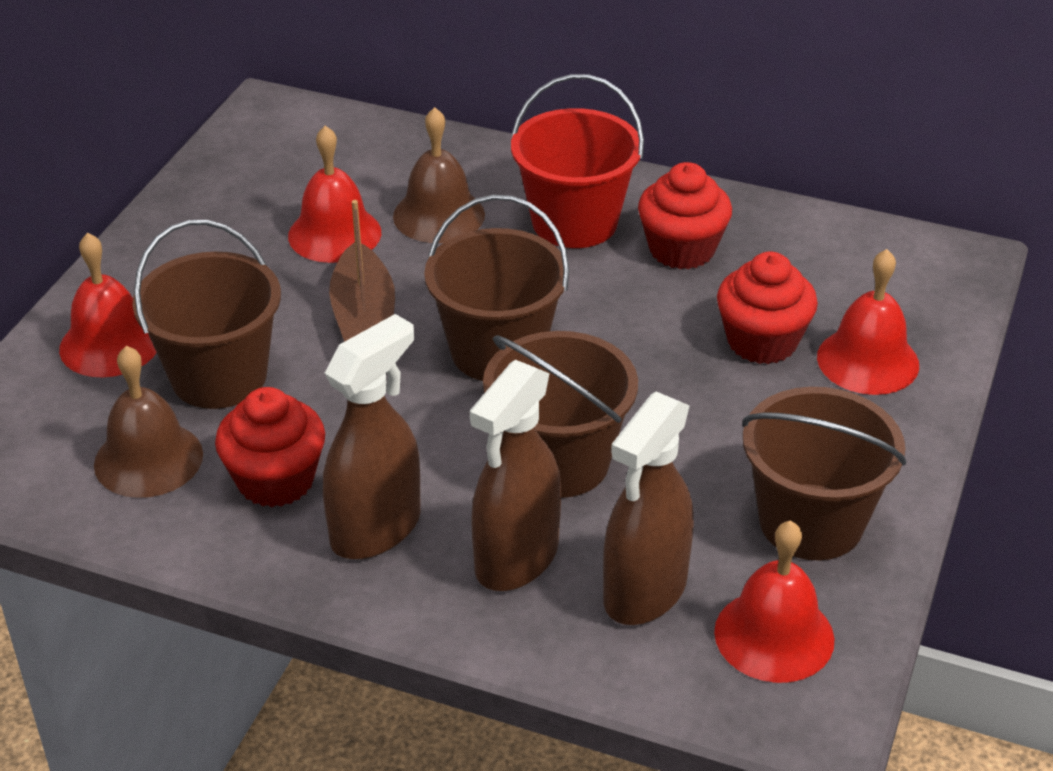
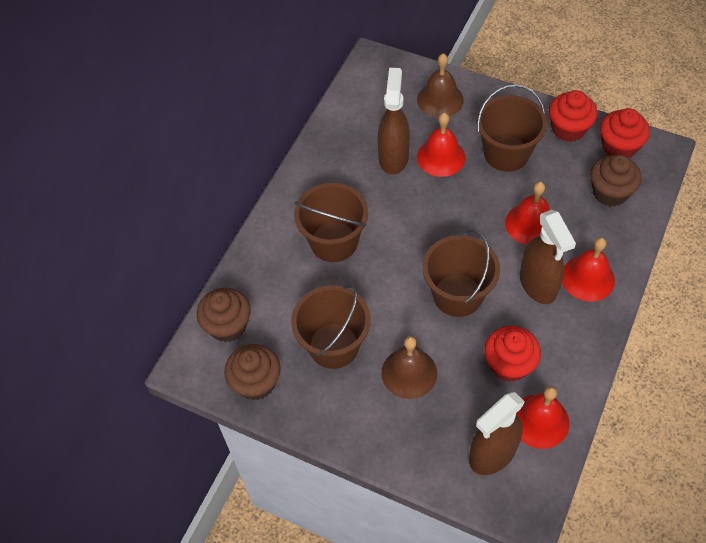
brown boat: 1 -> 0
brown cupcake: 0 -> 3
red bucket: 1 -> 0

